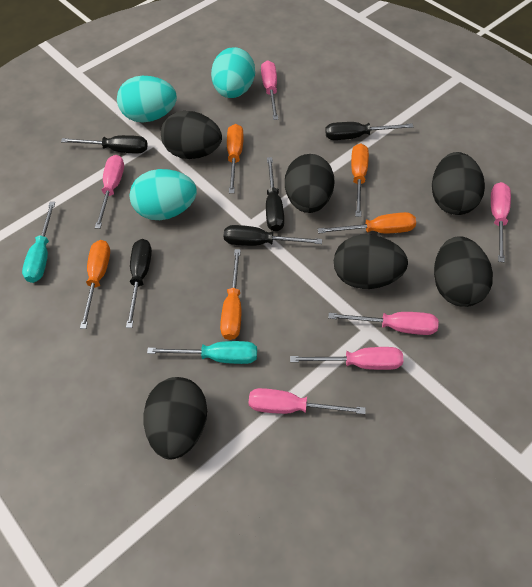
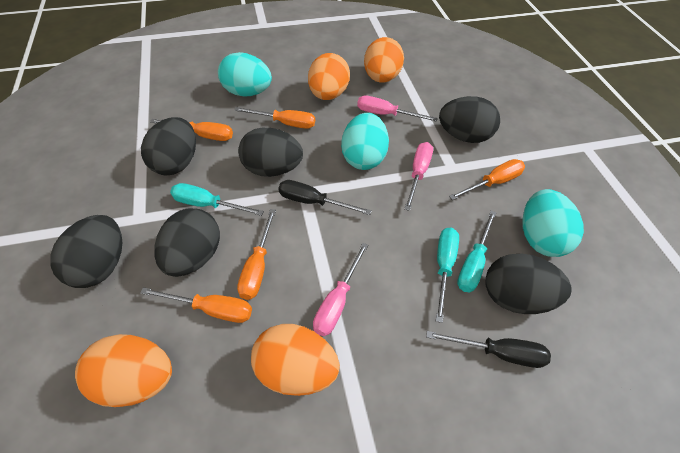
black screwdriver: 5 -> 2
orange egg: 0 -> 4
pink screwdriver: 6 -> 3
turquoise screwdriver: 2 -> 3

